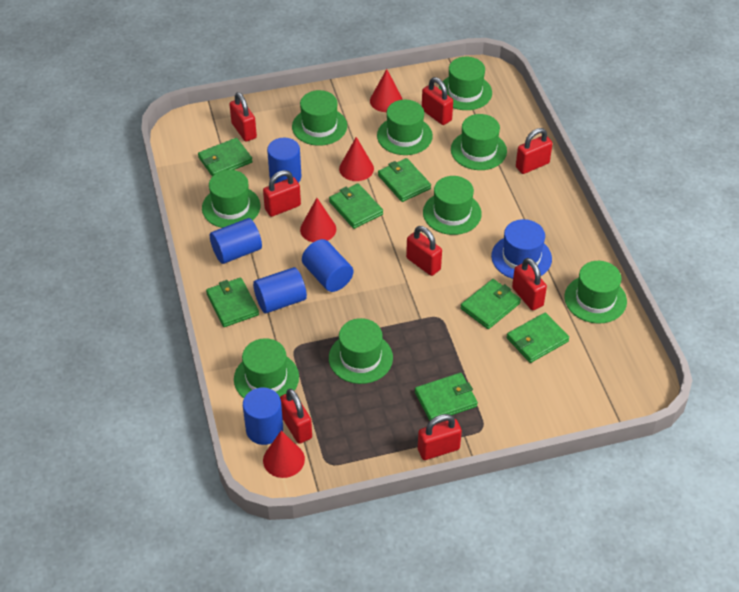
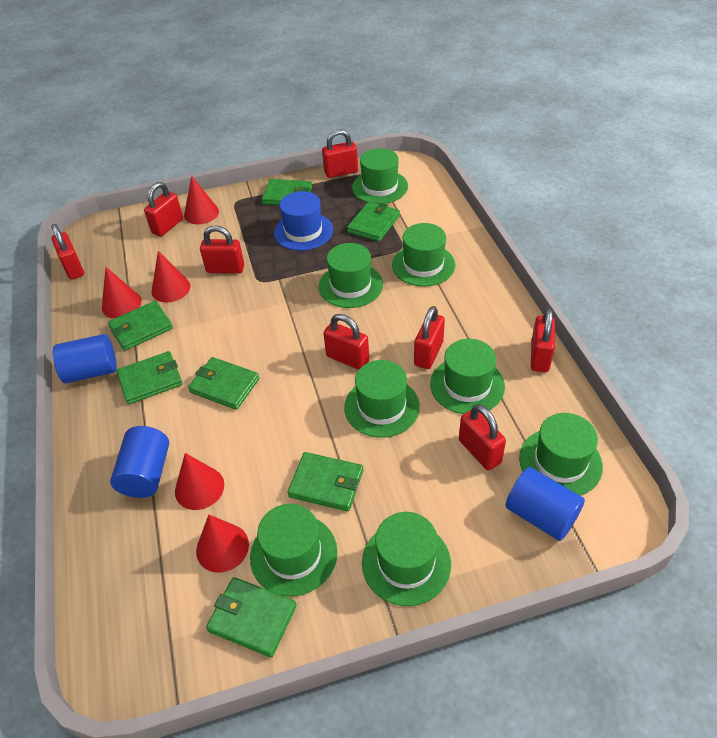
blue cylinder: 5 -> 3
green hat: 9 -> 8
red cone: 4 -> 5

